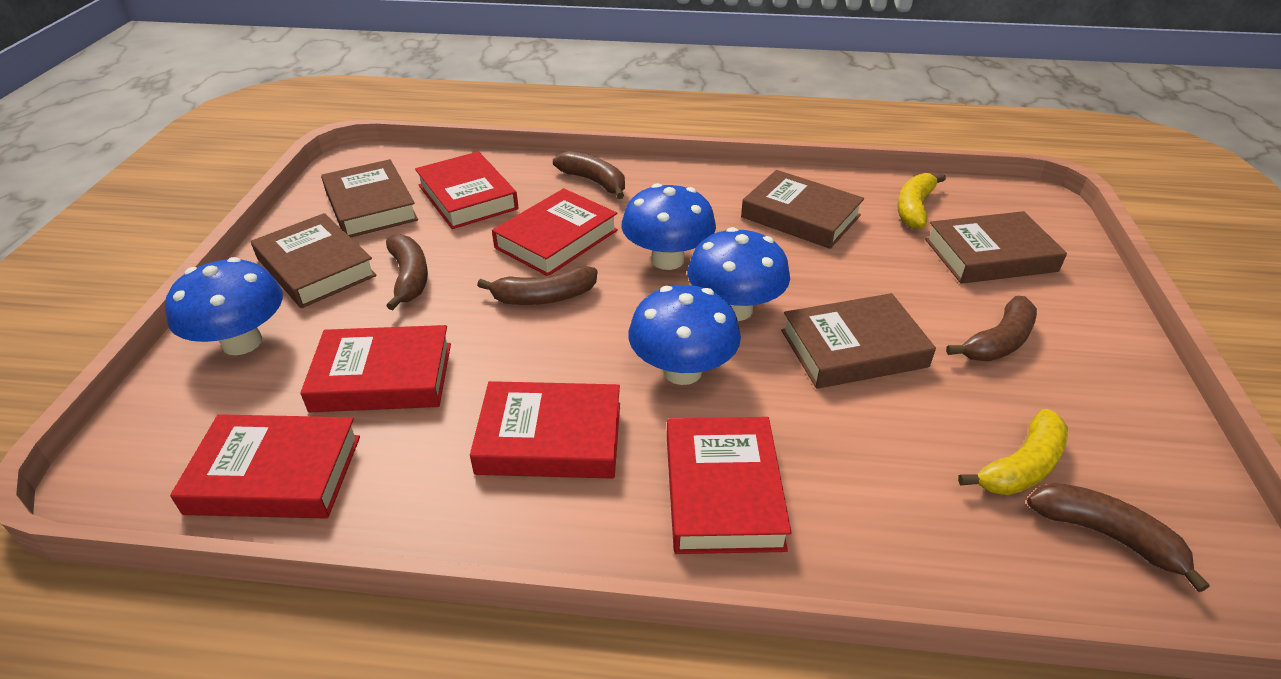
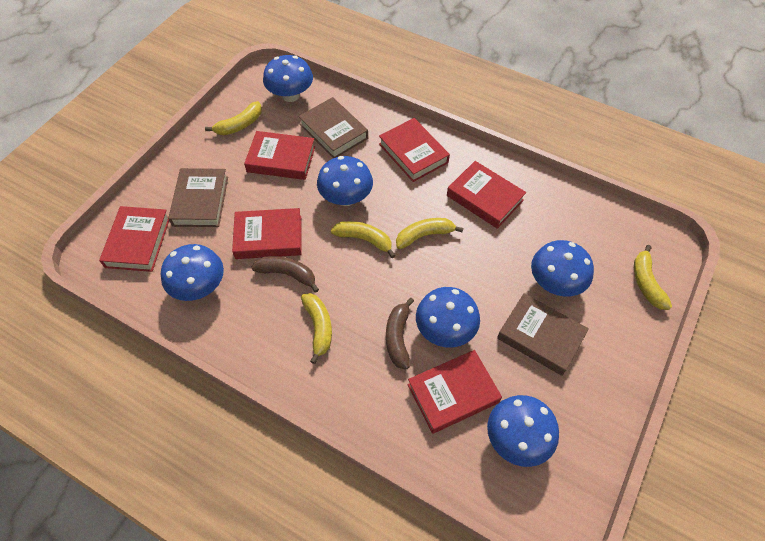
blue mushroom: 4 -> 6
brown banana: 5 -> 2
brown book: 5 -> 3
yellow banana: 2 -> 5

